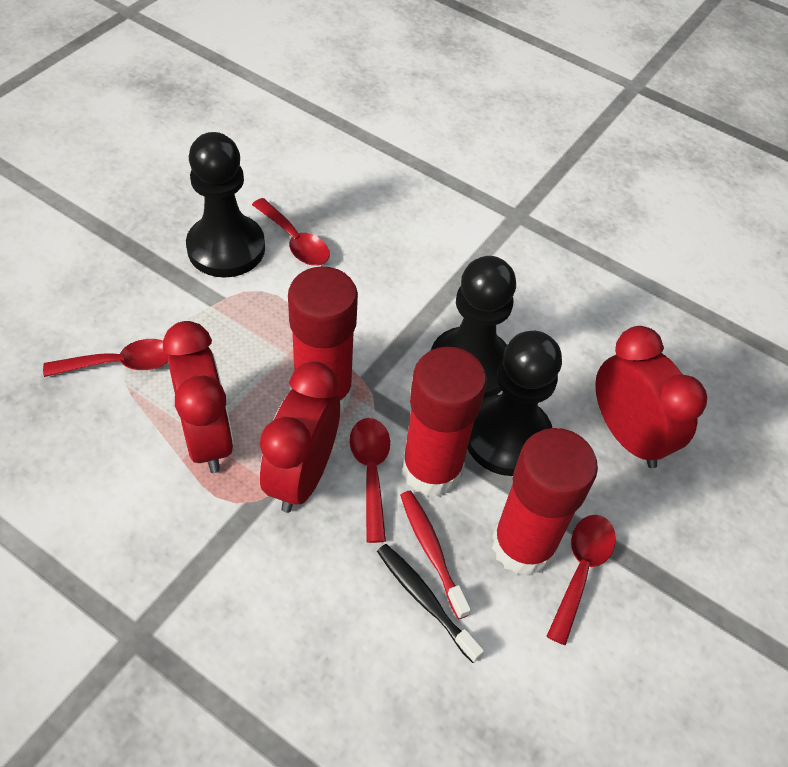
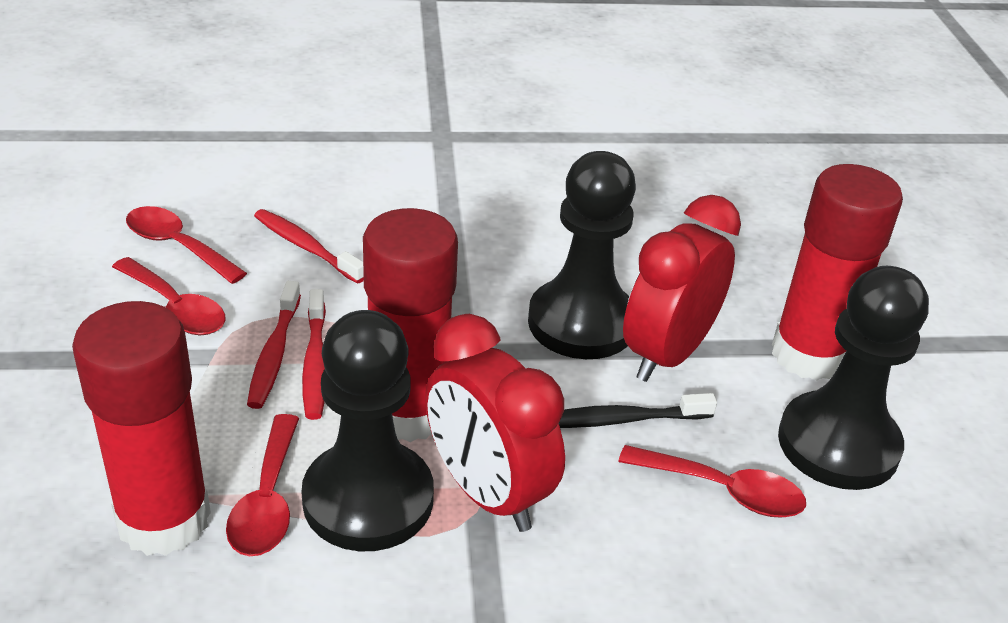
red clock: 3 -> 2
red toothbrush: 1 -> 3

